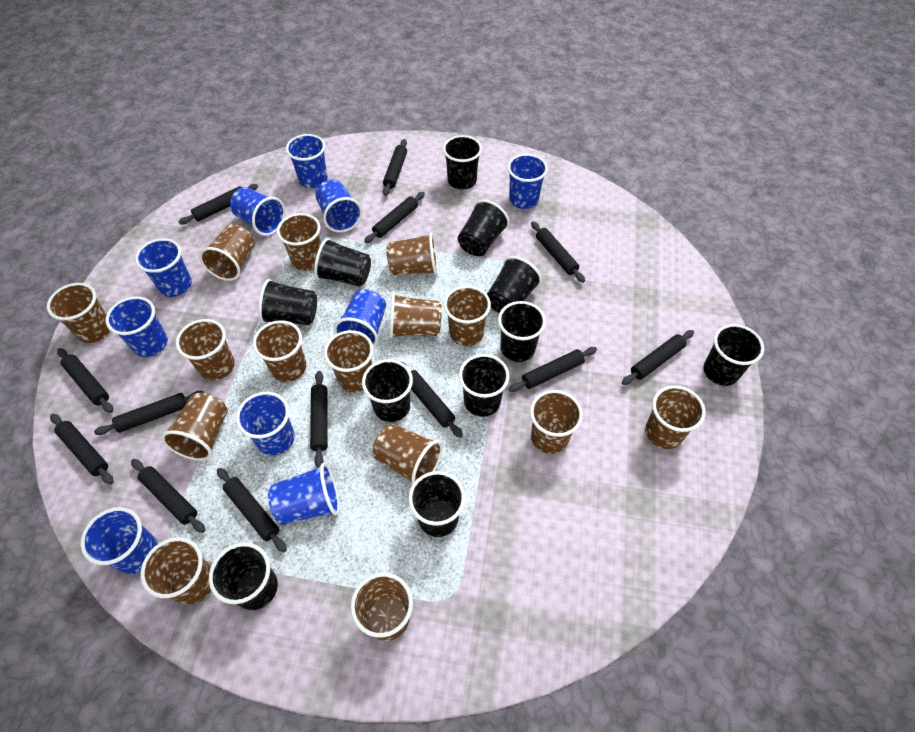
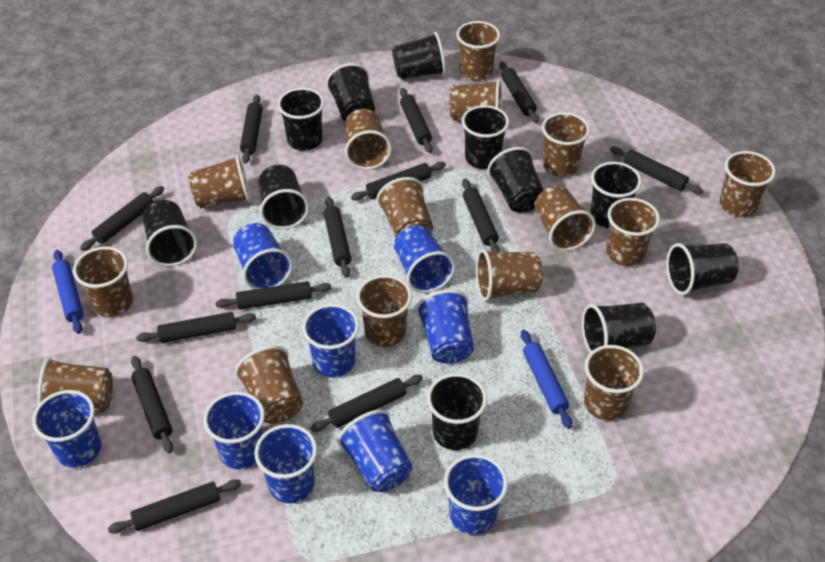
blue cup: 10 -> 9
blue rolling pin: 0 -> 2

